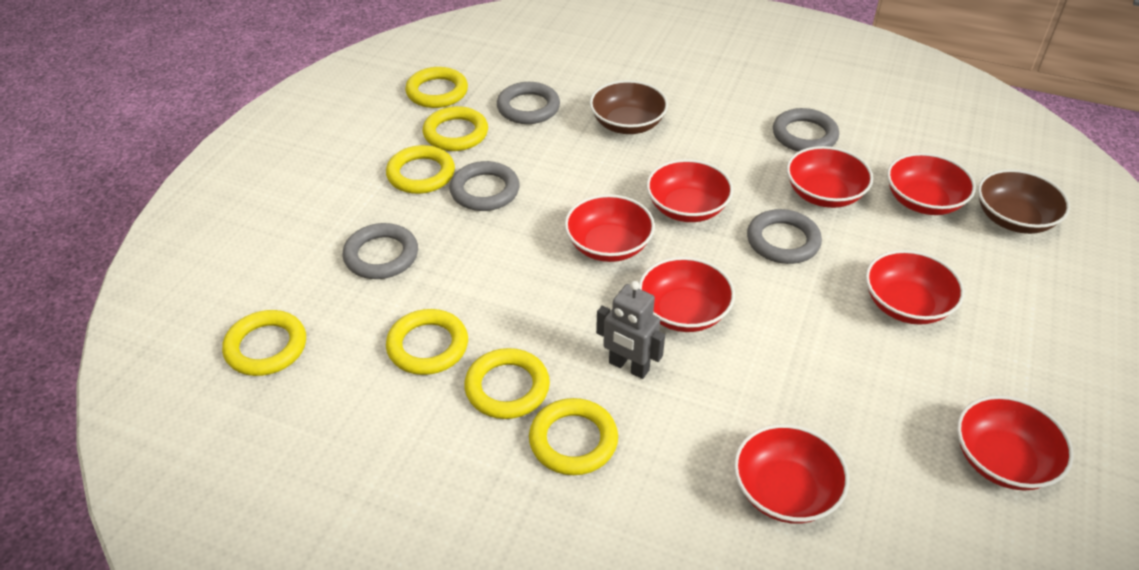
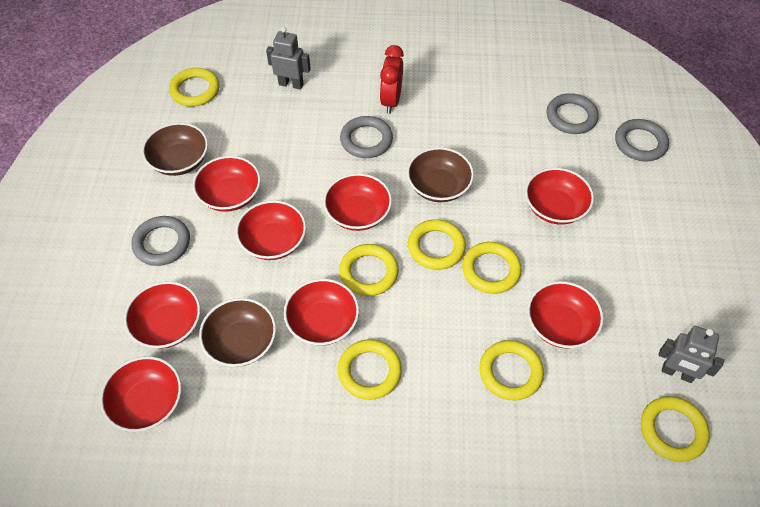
brown bowl: 2 -> 3
grey ring: 5 -> 4
grey robot: 1 -> 2
red clock: 0 -> 1

